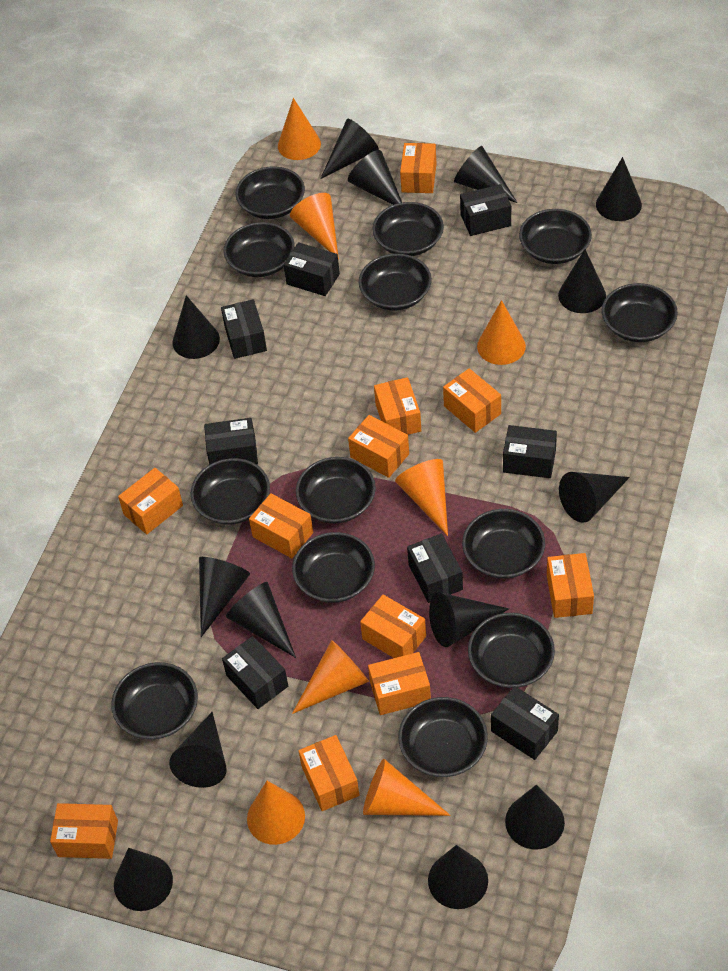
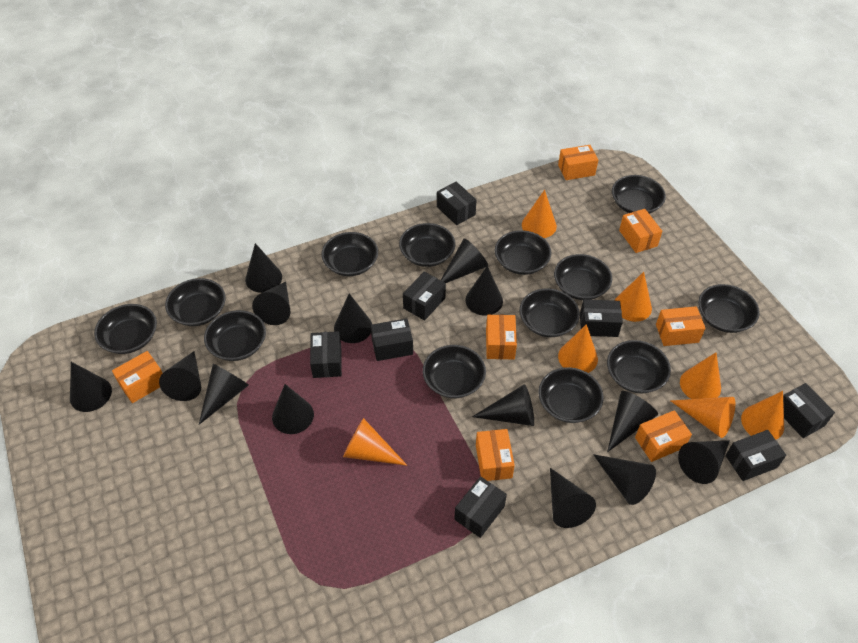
orange box: 11 -> 7

